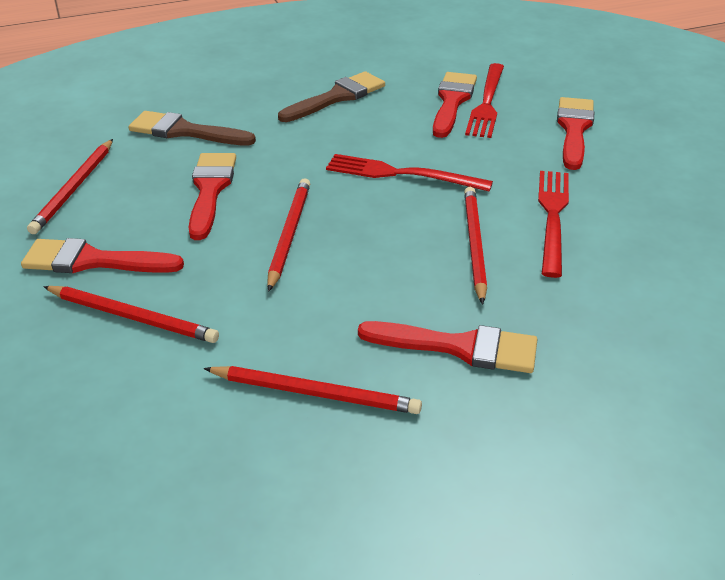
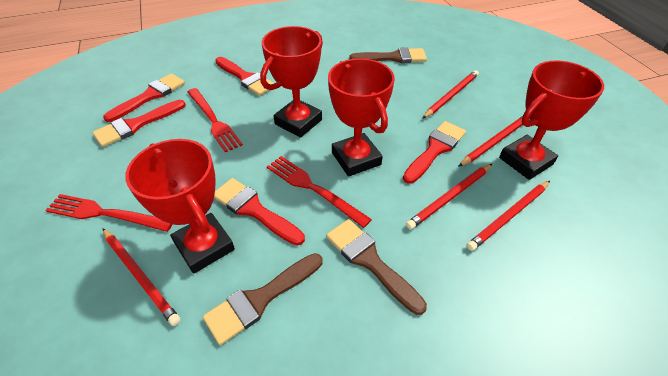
brown brush: 2 -> 3
red trophy: 0 -> 4

